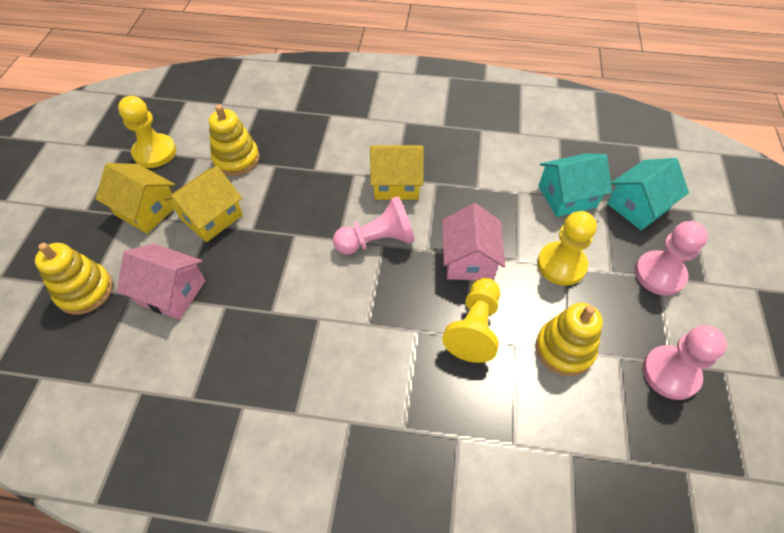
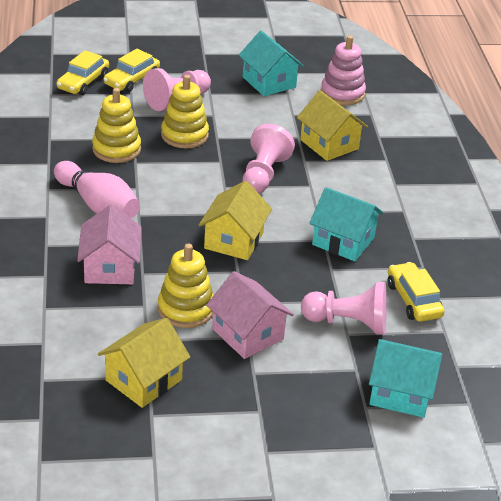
pink bowling pin: 0 -> 1
pink stacking toy: 0 -> 1
turquoise house: 2 -> 3
yellow car: 0 -> 3
yellow pawn: 3 -> 0

